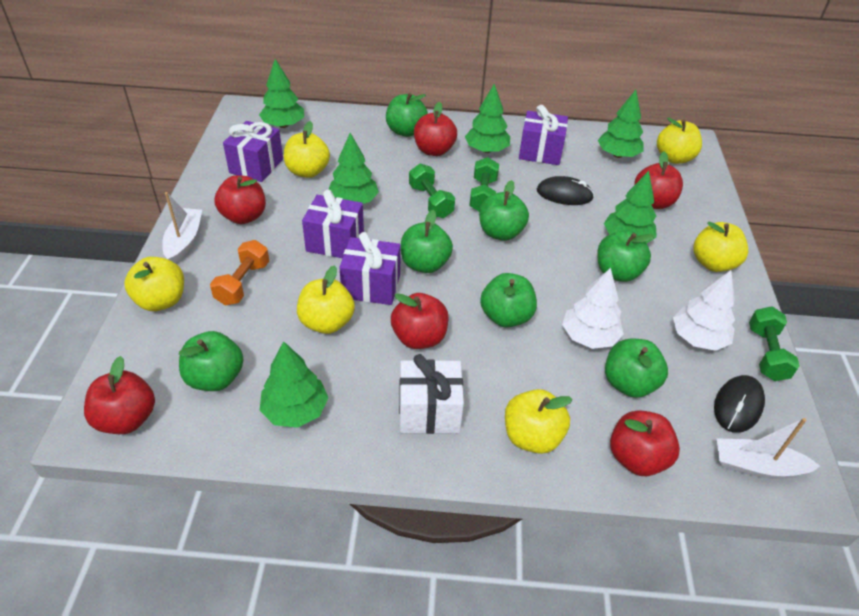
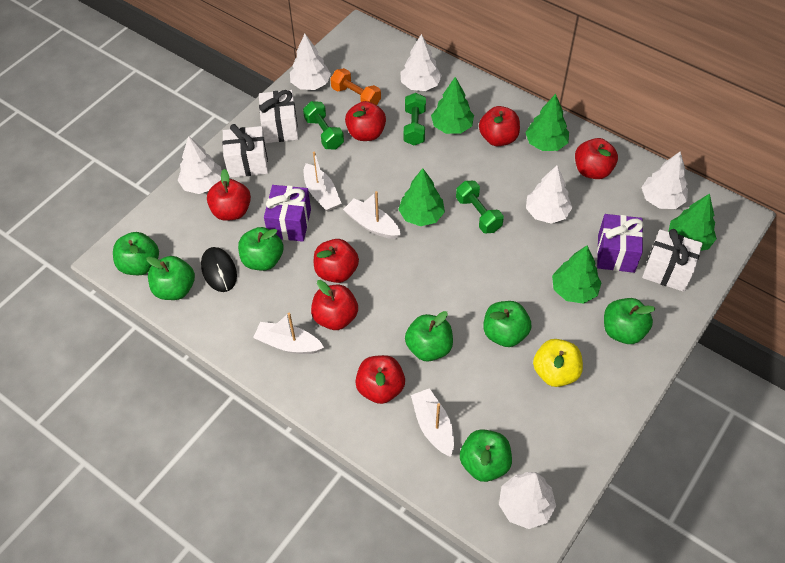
black mouse: 2 -> 1
green tree: 6 -> 5
purple gift: 4 -> 2
red apple: 6 -> 7
white boat: 2 -> 4
white gift: 1 -> 3
white tree: 2 -> 6
yellow apple: 6 -> 1

